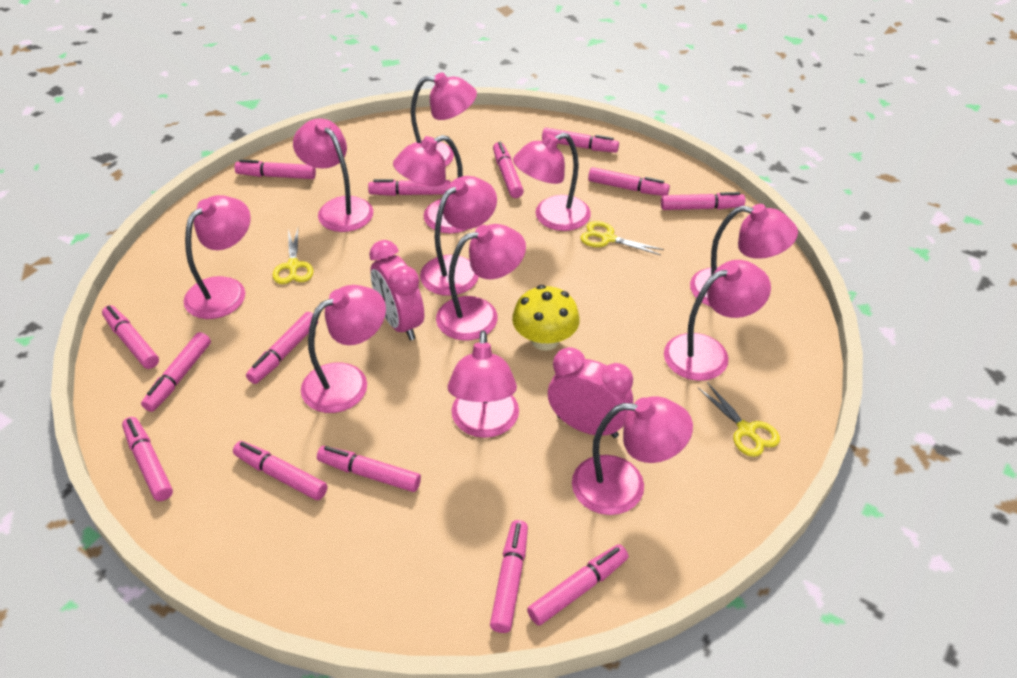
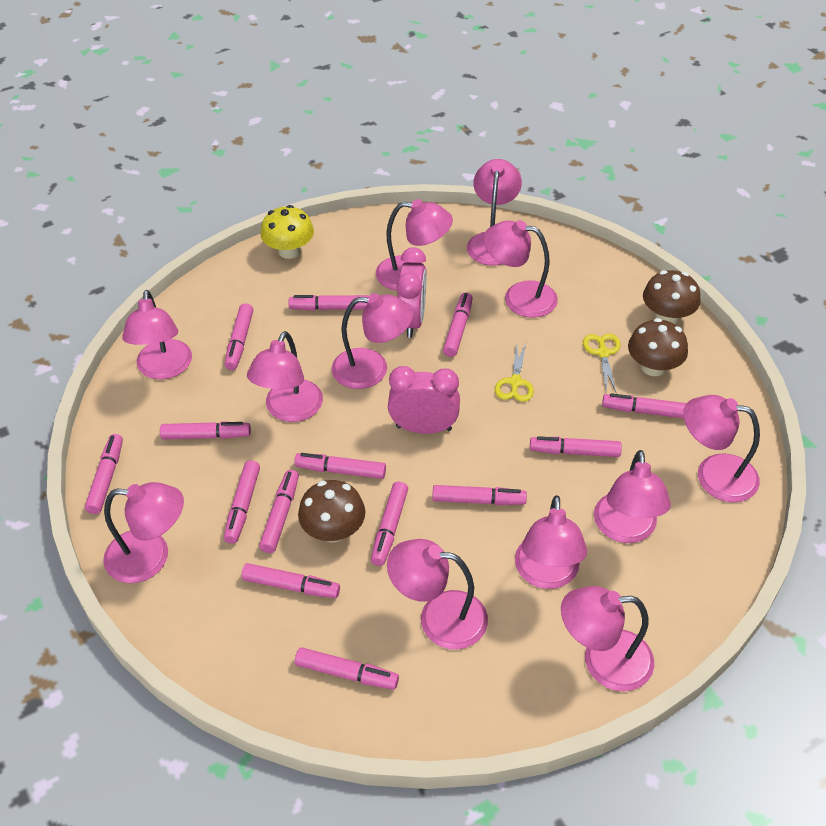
brown mushroom: 0 -> 3
yellow scissors: 3 -> 2

